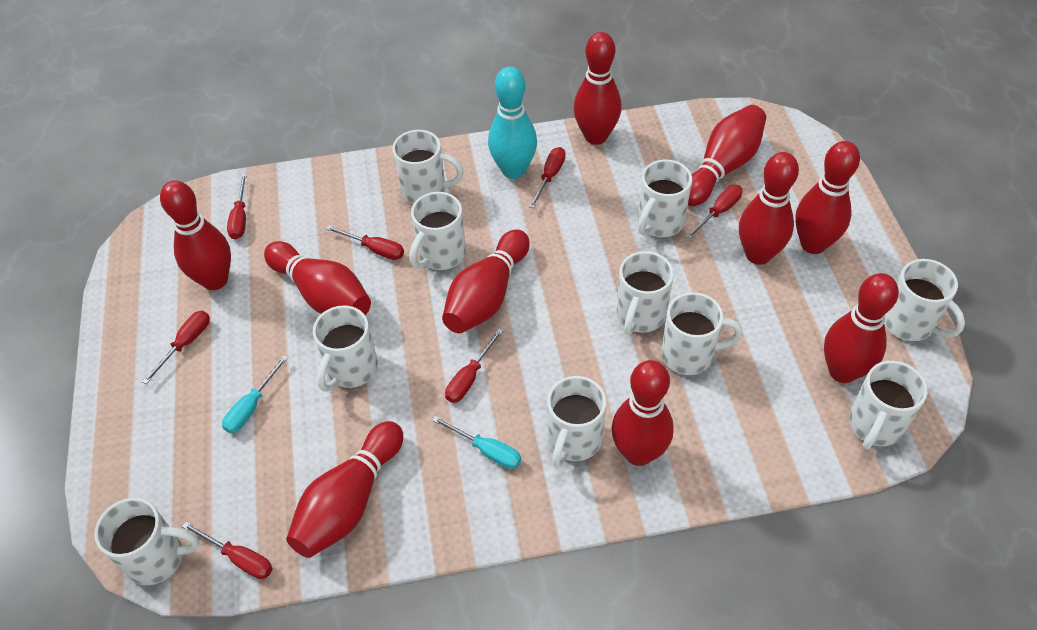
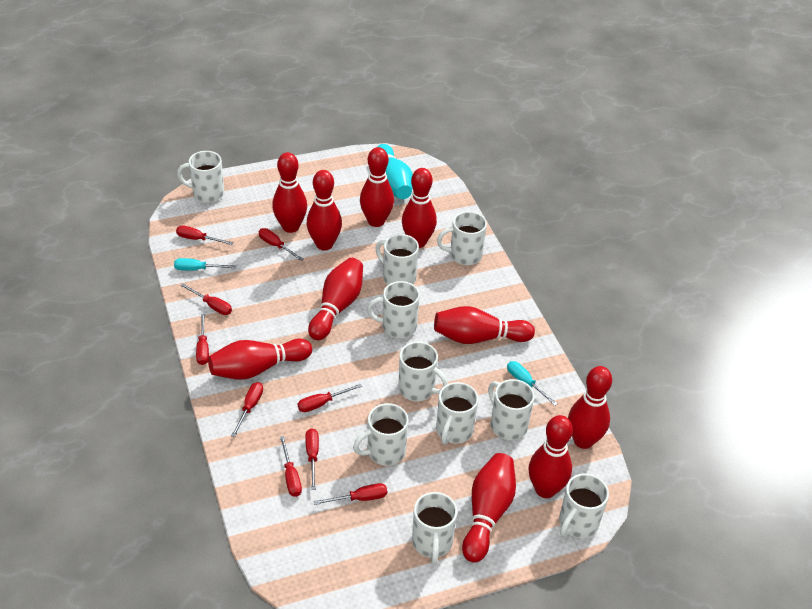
red screwdriver: 7 -> 9

